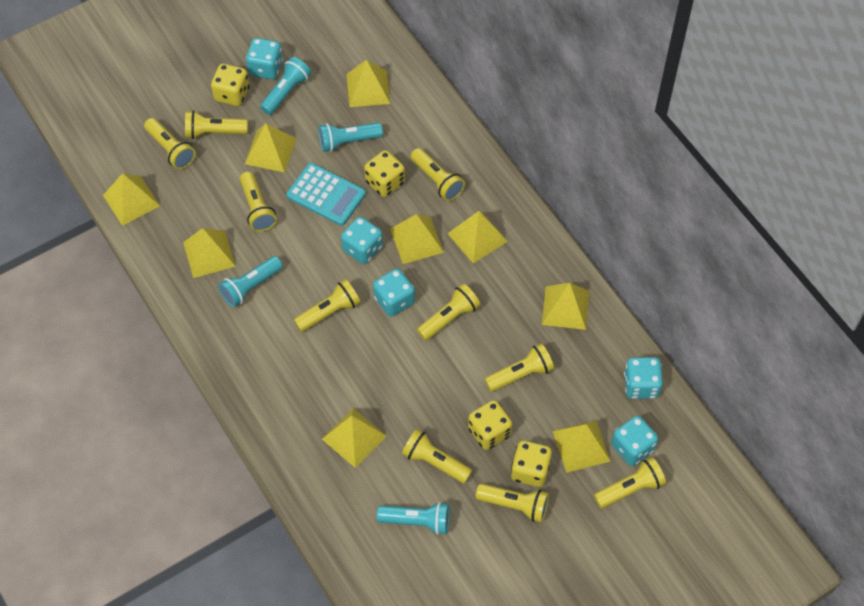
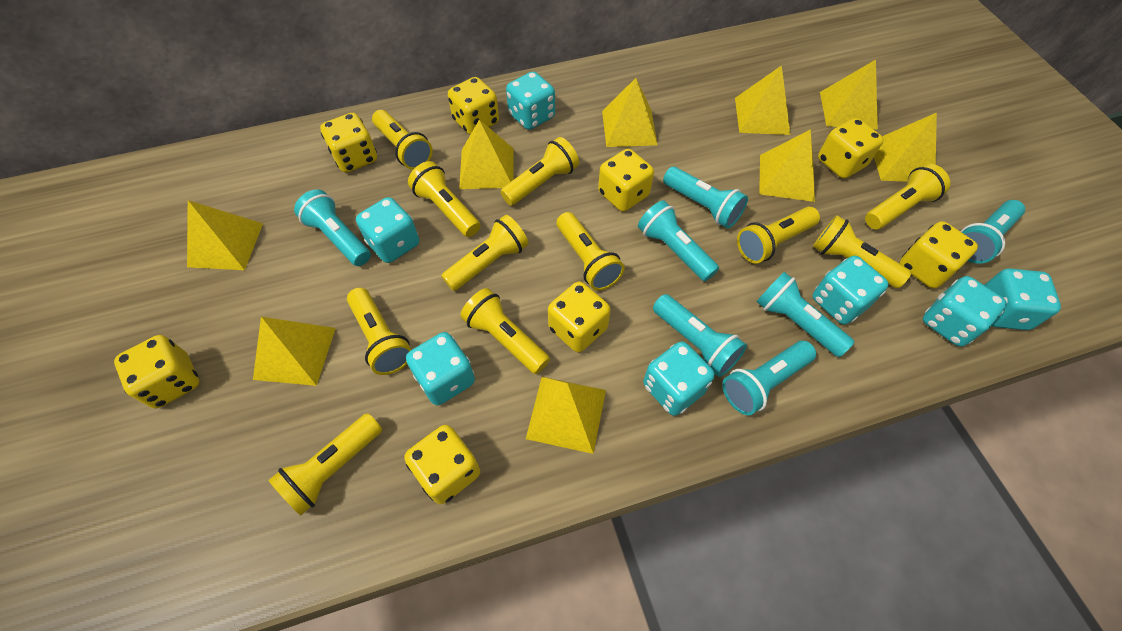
turquoise calculator: 1 -> 0
turquoise dice: 5 -> 7
turquoise flashlight: 4 -> 7
yellow dice: 4 -> 8
yellow flashlight: 10 -> 11

